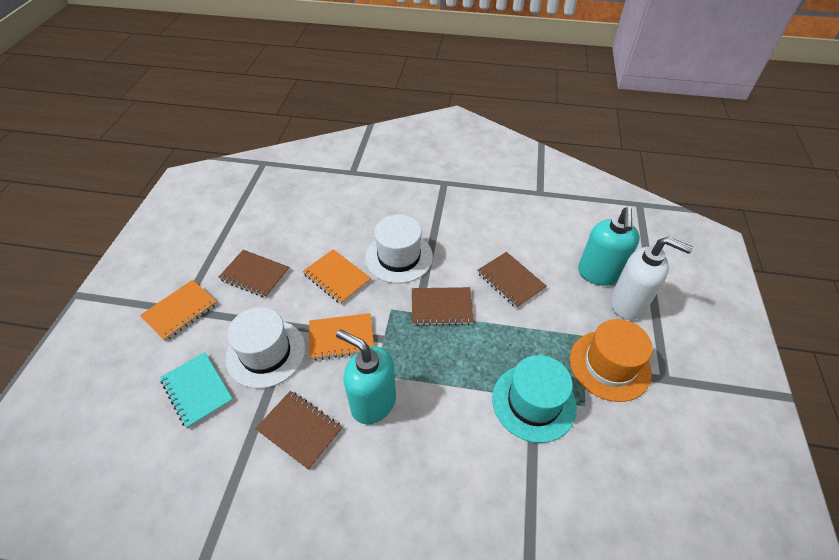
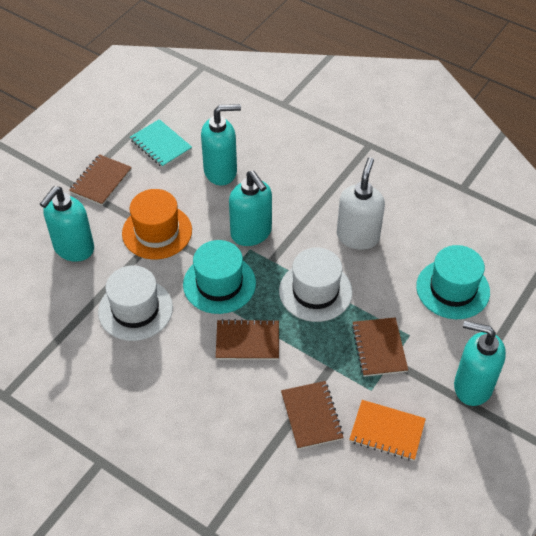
orange notebook: 3 -> 1
turquoise hat: 1 -> 2
turquoise soap dispenser: 2 -> 4

